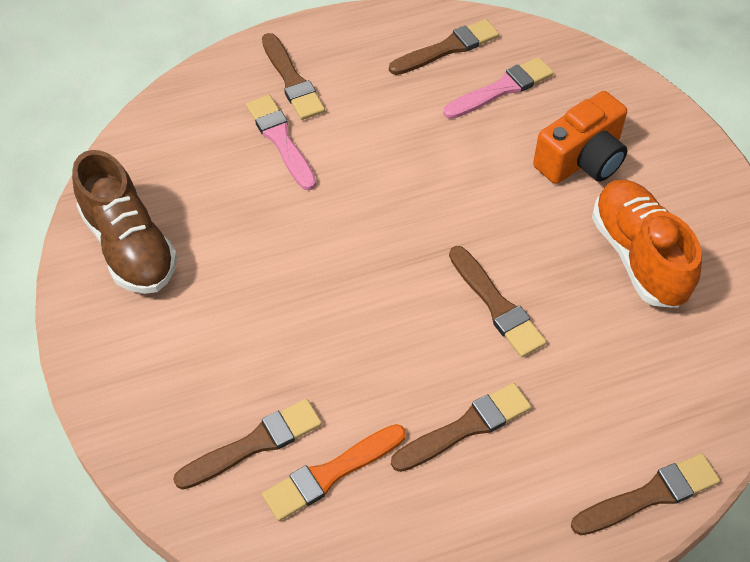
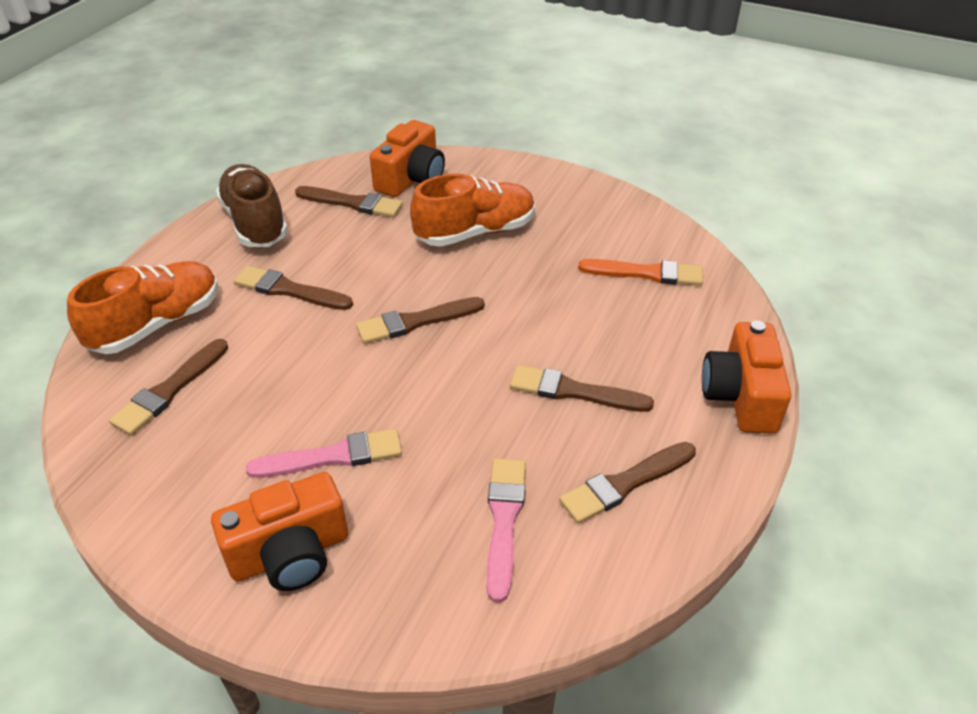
orange camera: 1 -> 3
orange shoe: 1 -> 2

